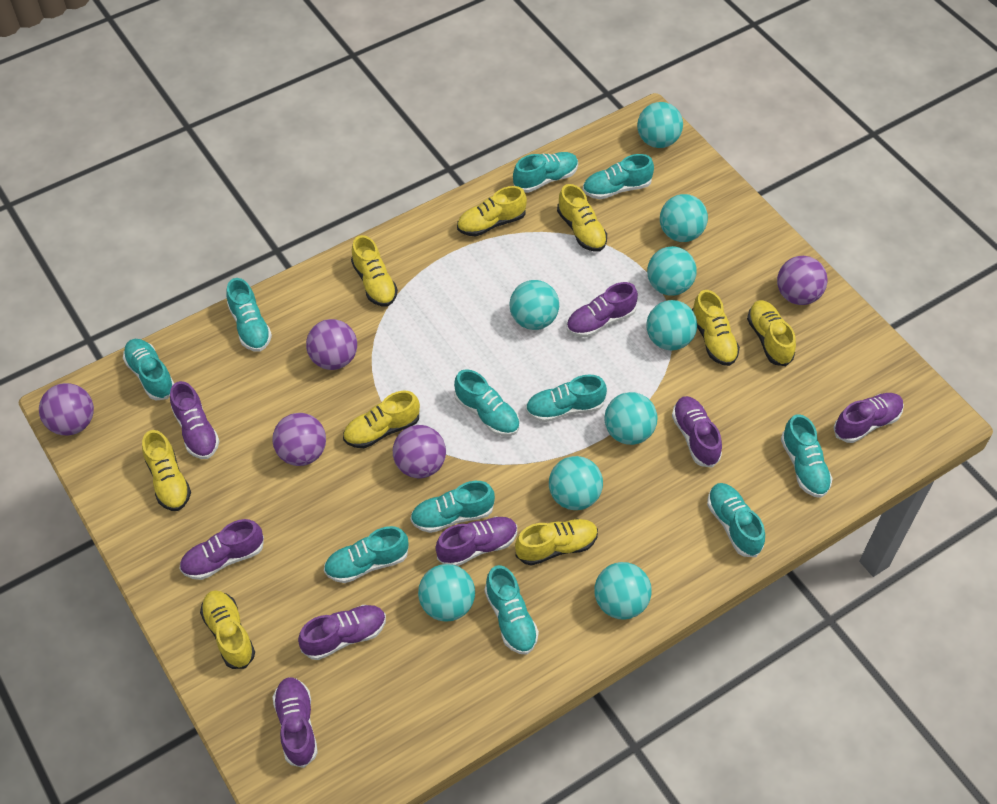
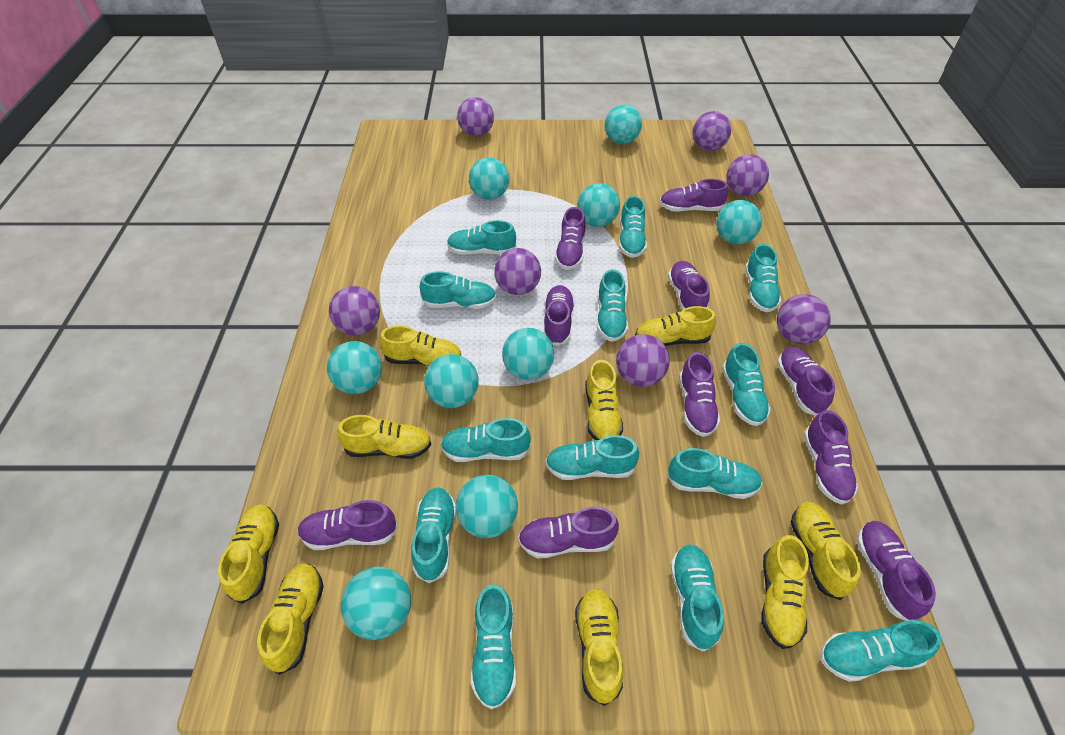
purple ball: 5 -> 7
purple shoe: 8 -> 10
turquoise shoe: 11 -> 13

